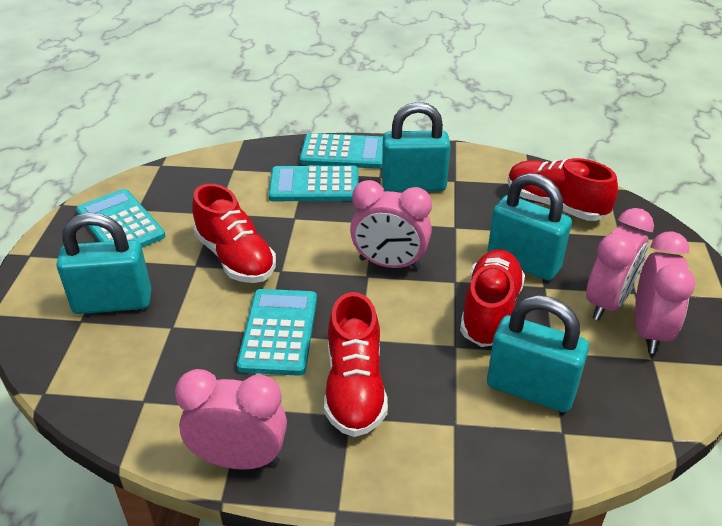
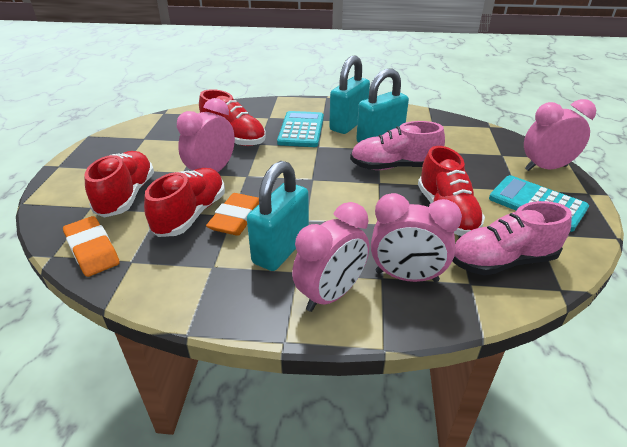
orange eraser: 0 -> 2
pink shoe: 0 -> 2
turquoise calculator: 4 -> 2
turquoise padlock: 4 -> 3

